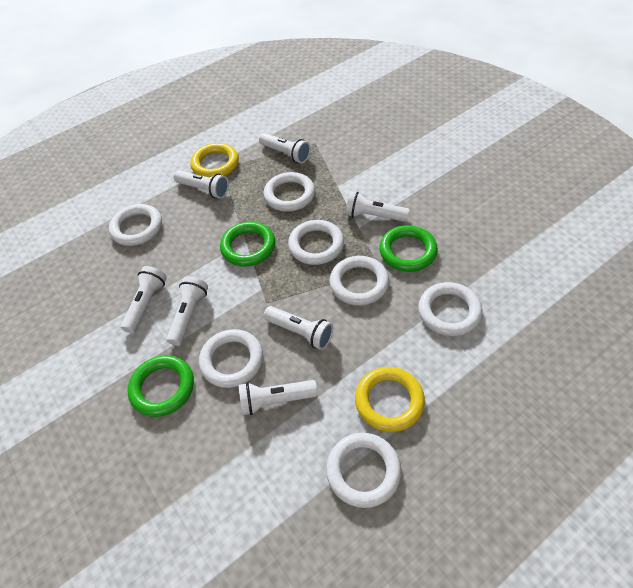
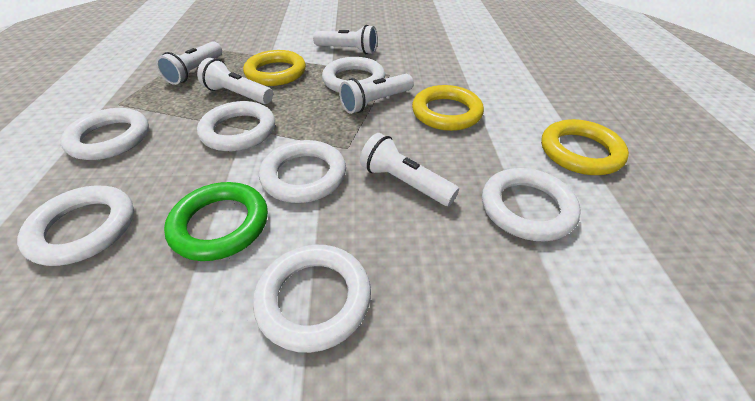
green ring: 3 -> 1
white flashlight: 7 -> 5
yellow ring: 2 -> 3

